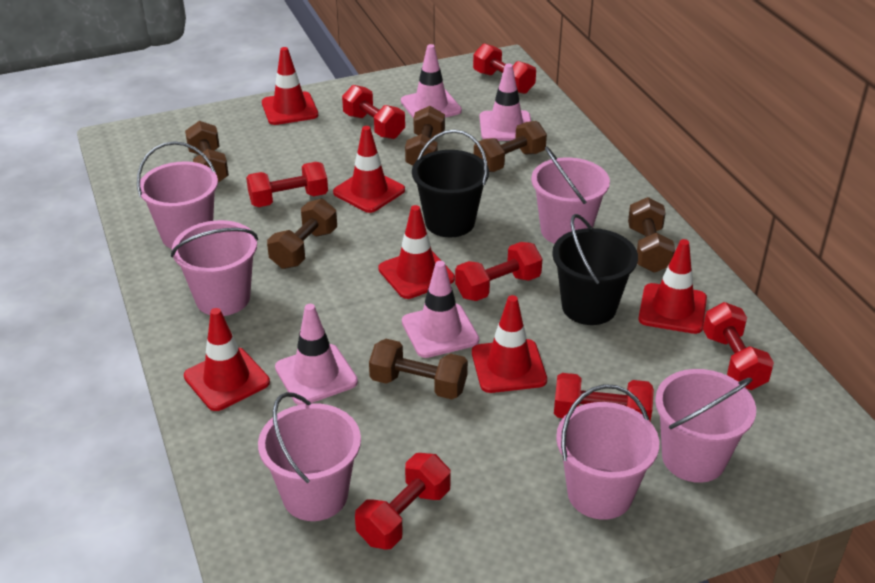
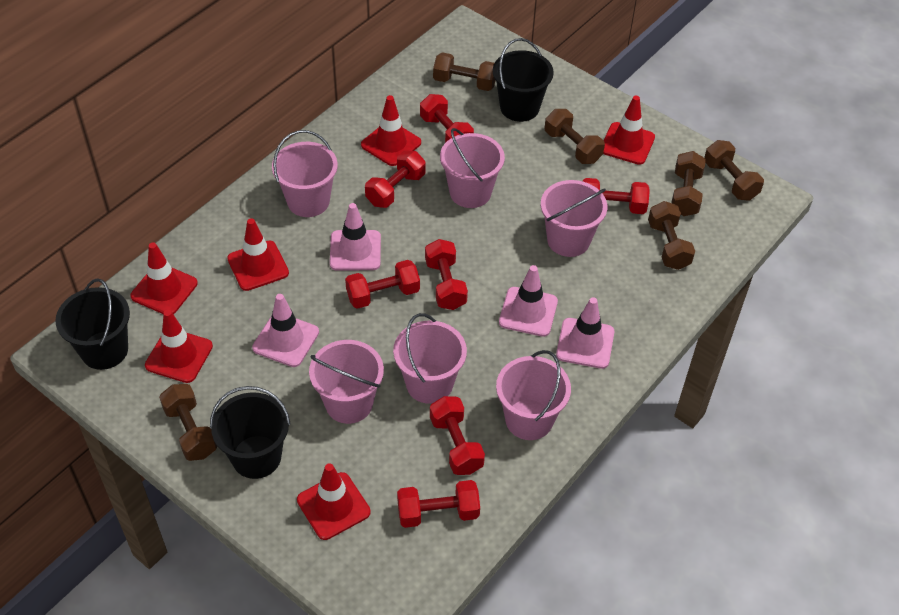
black bucket: 2 -> 3

